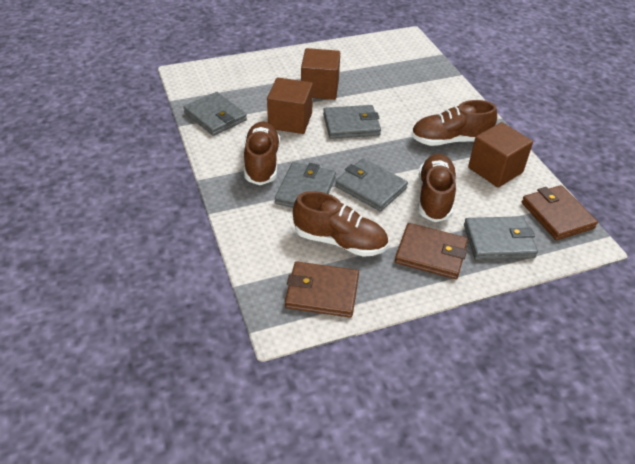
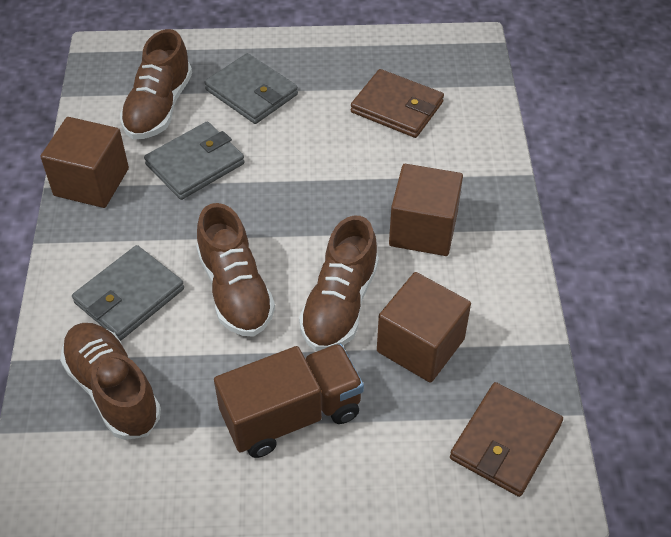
brown truck: 0 -> 1
brown wallet: 3 -> 2
grey wallet: 5 -> 3

